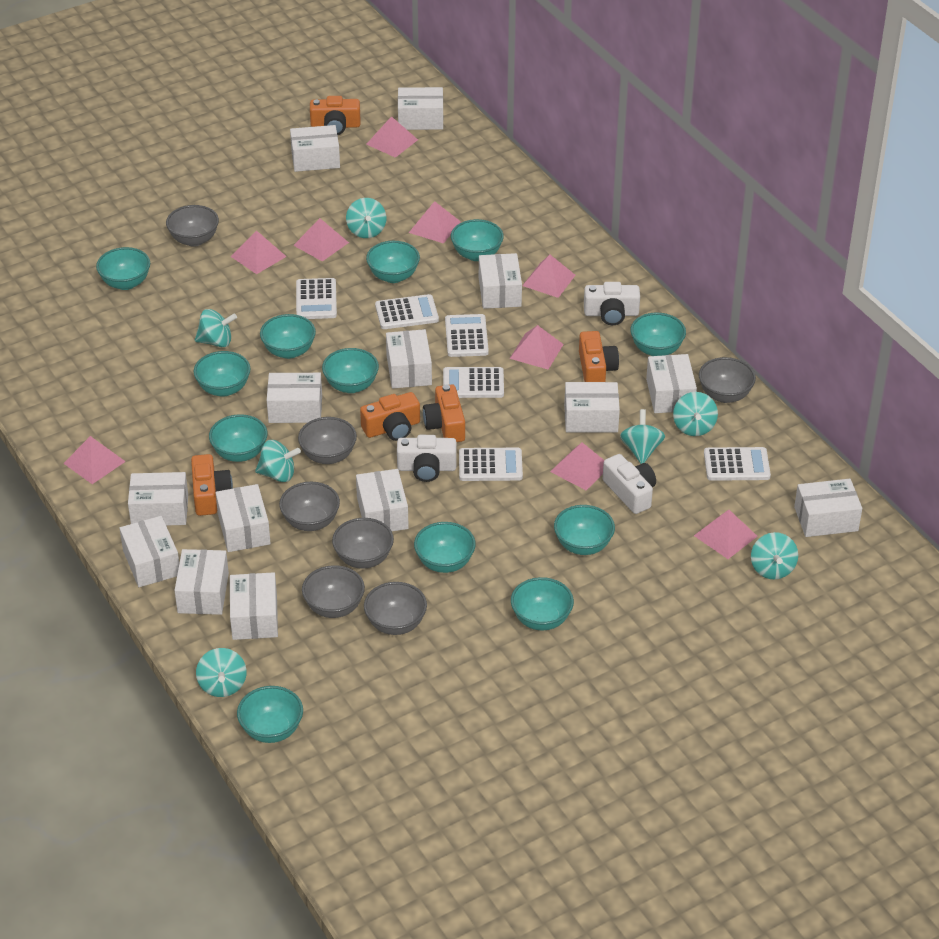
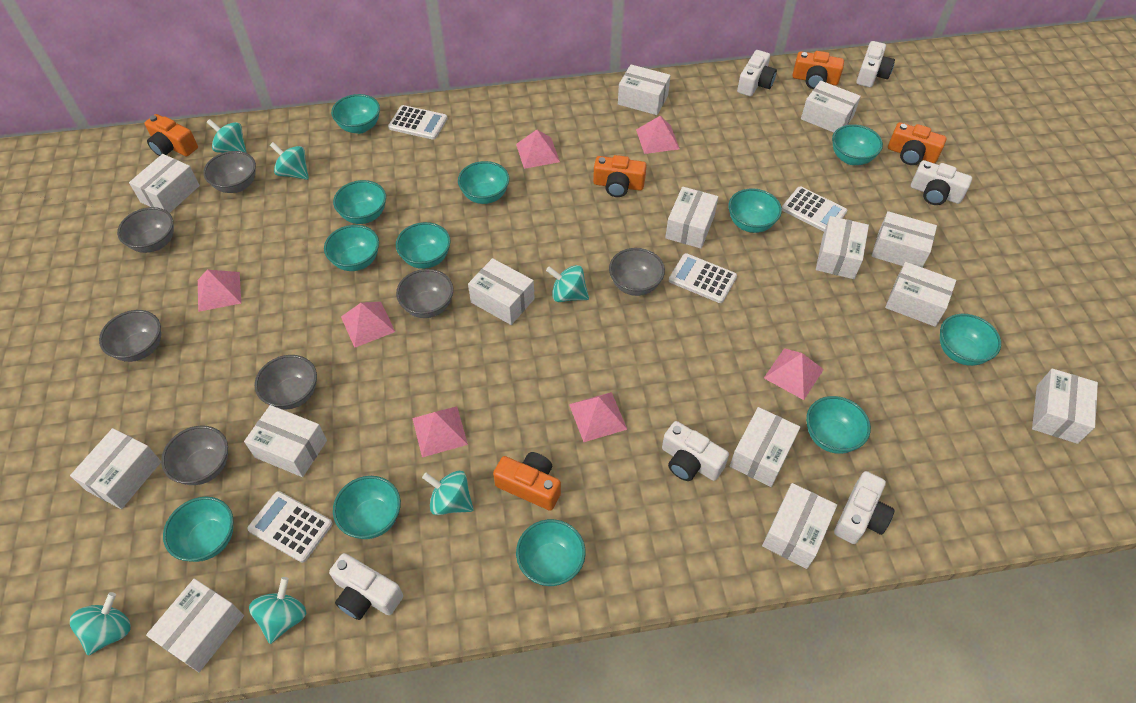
pink pyramid: 9 -> 7
turquoise spinning top: 7 -> 6
white calculator: 6 -> 4
white camera: 3 -> 6

